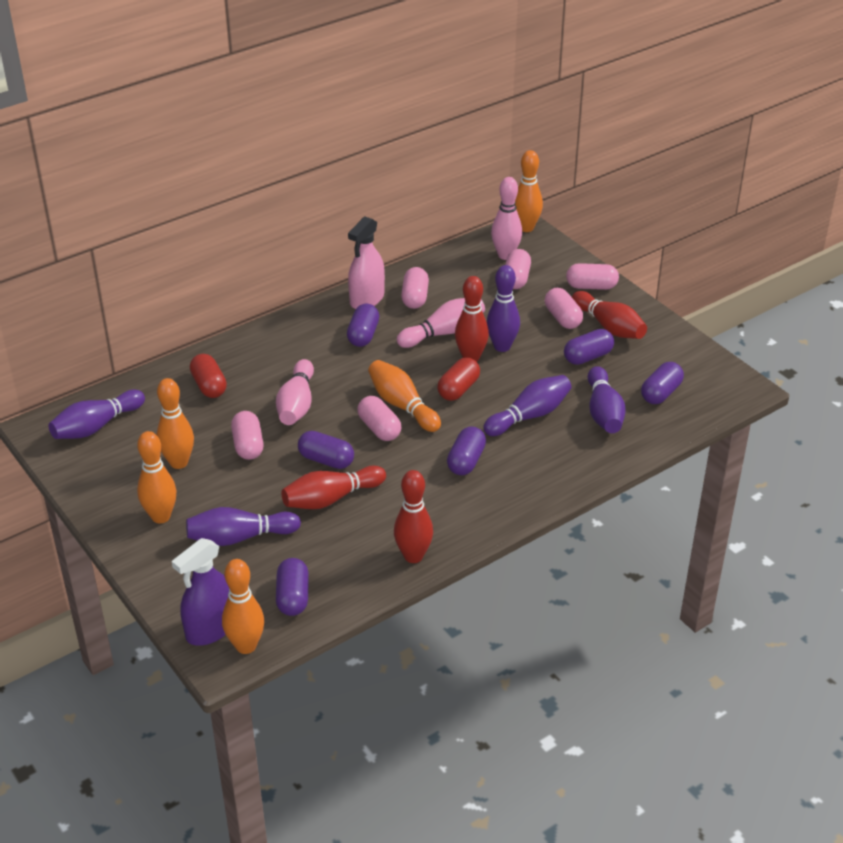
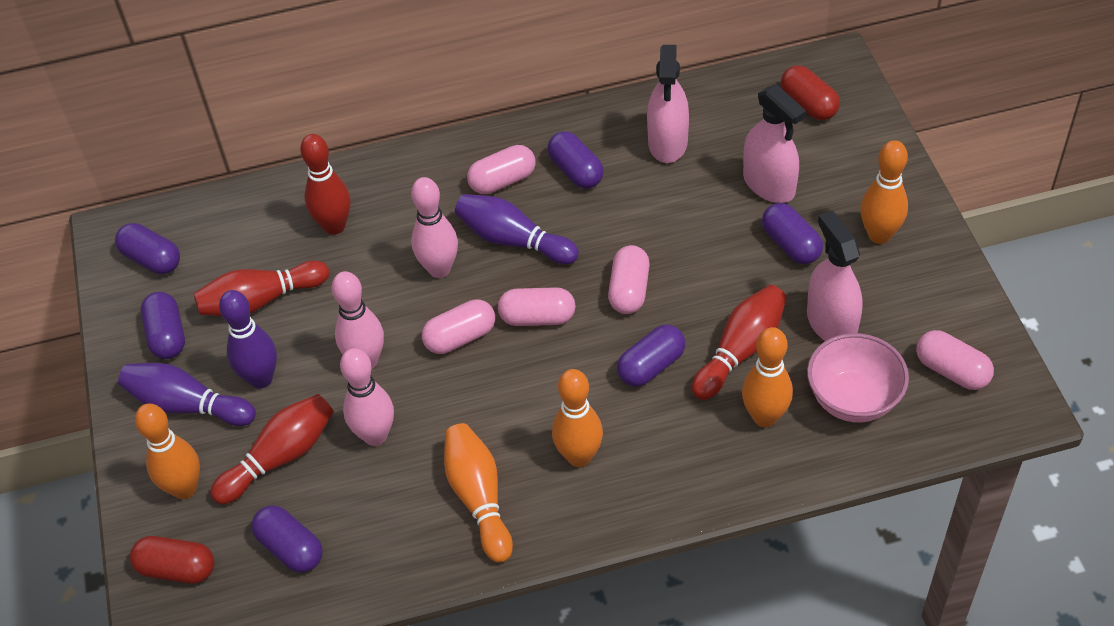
pink bowl: 0 -> 1
pink capsule: 6 -> 5
pink spray bottle: 1 -> 3
purple bowling pin: 5 -> 3
purple spray bottle: 1 -> 0

